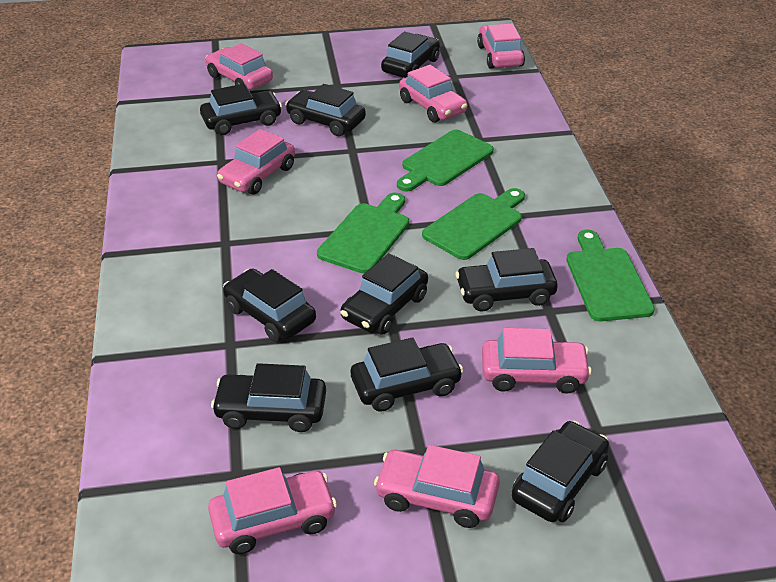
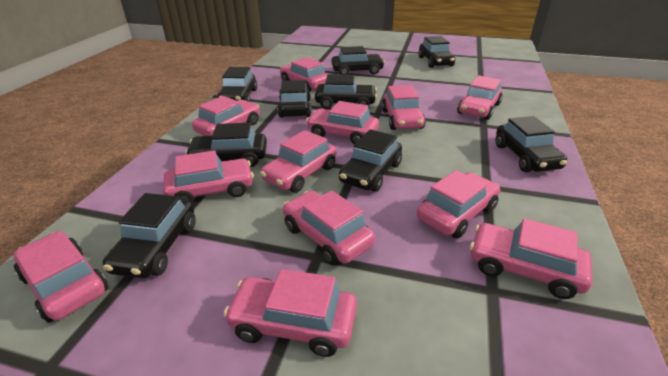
green cutting board: 4 -> 0
pink car: 7 -> 12

